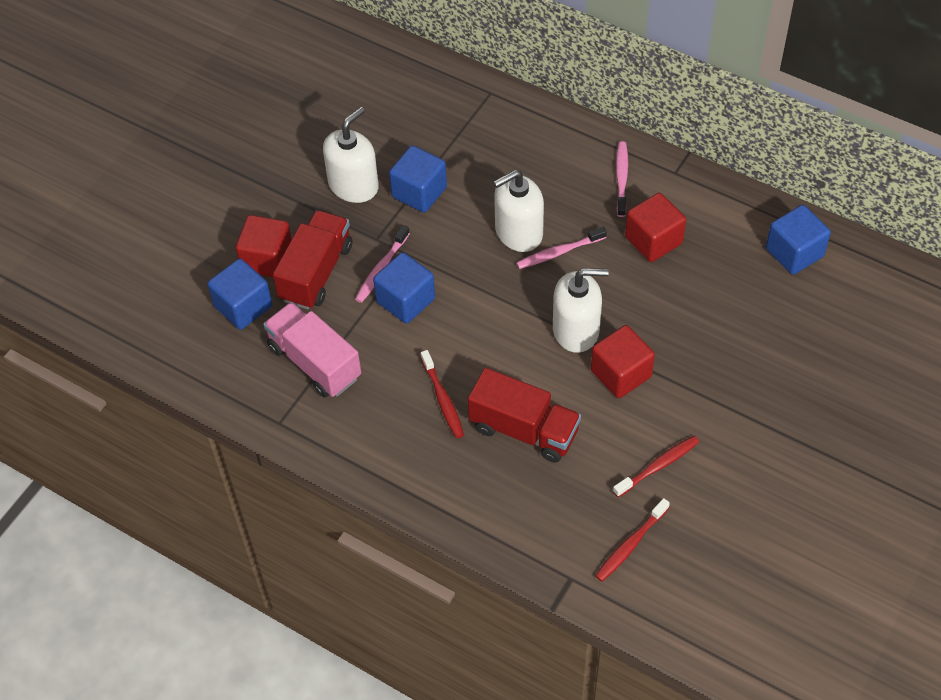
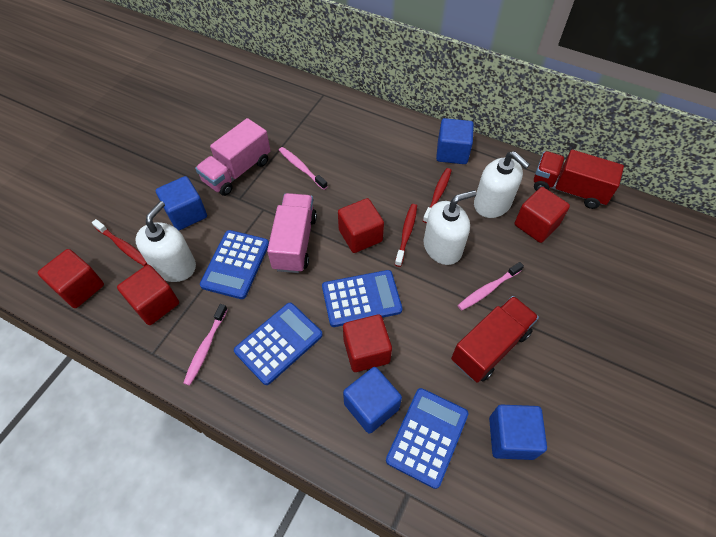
blue calculator: 0 -> 4
pink truck: 1 -> 2
red cube: 3 -> 5

